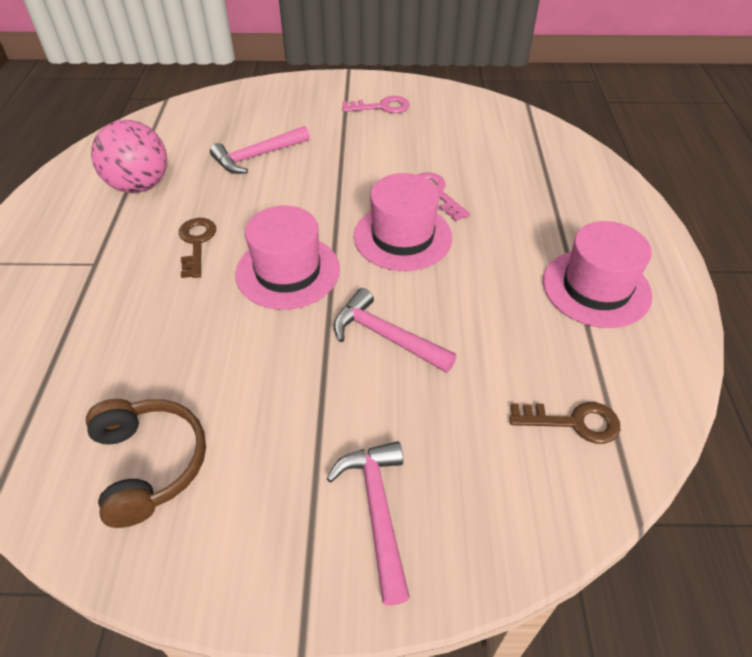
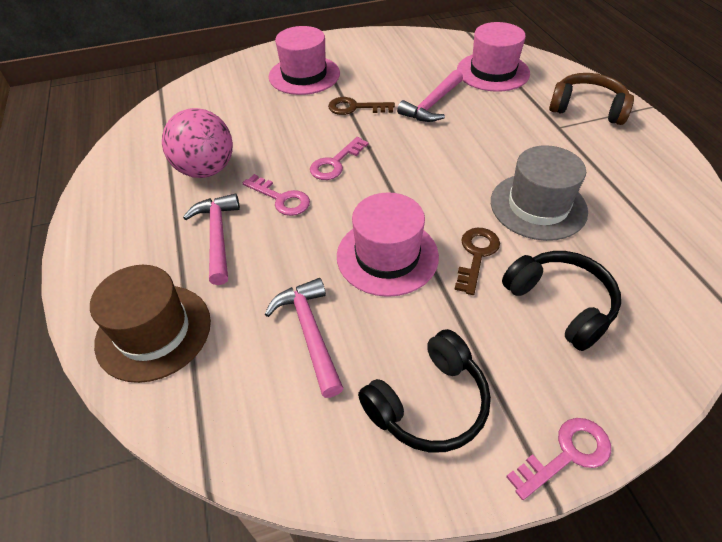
black headphones: 0 -> 2
brown hat: 0 -> 1
grey hat: 0 -> 1
pink key: 2 -> 3

